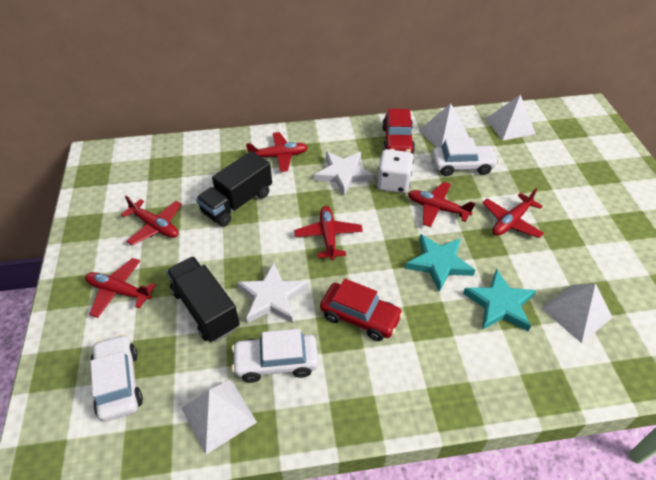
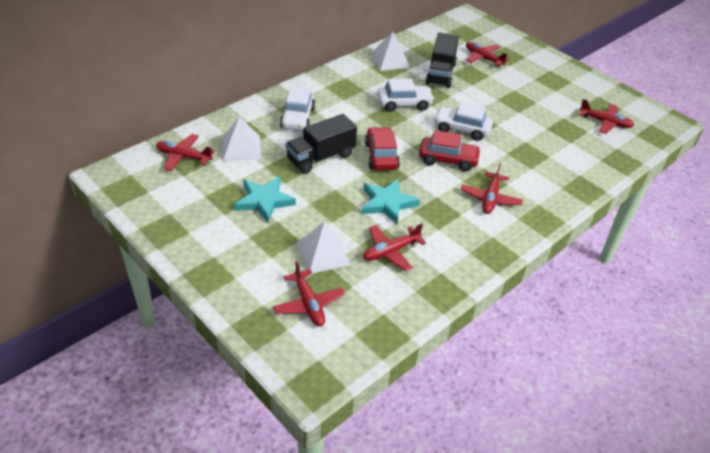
white dice: 1 -> 0
white pyramid: 4 -> 3
white star: 2 -> 0

